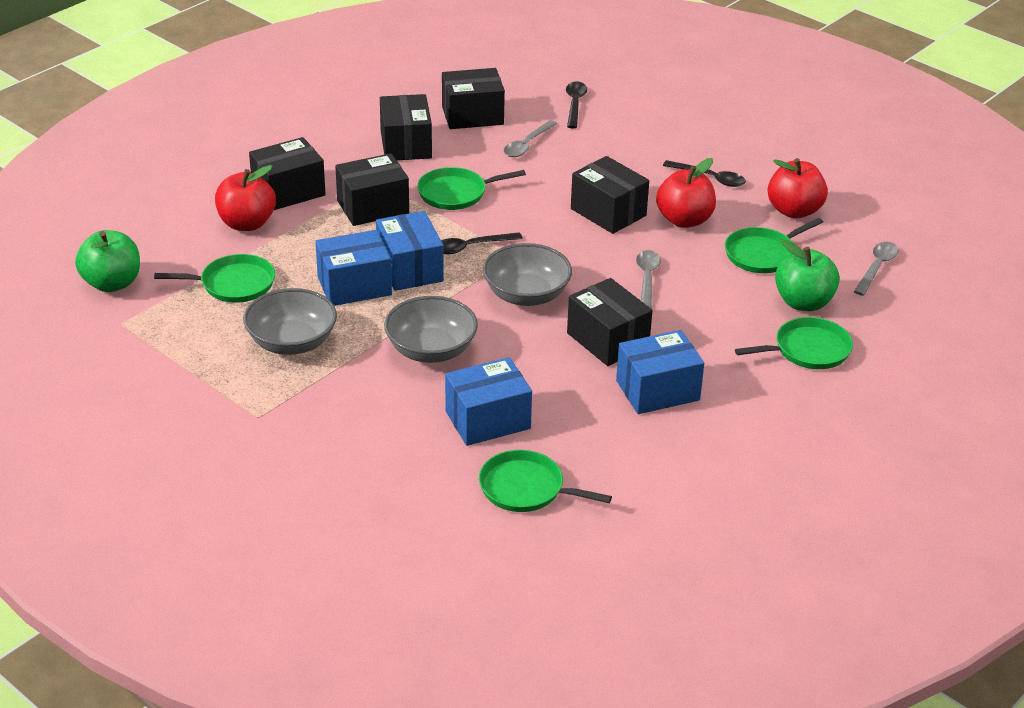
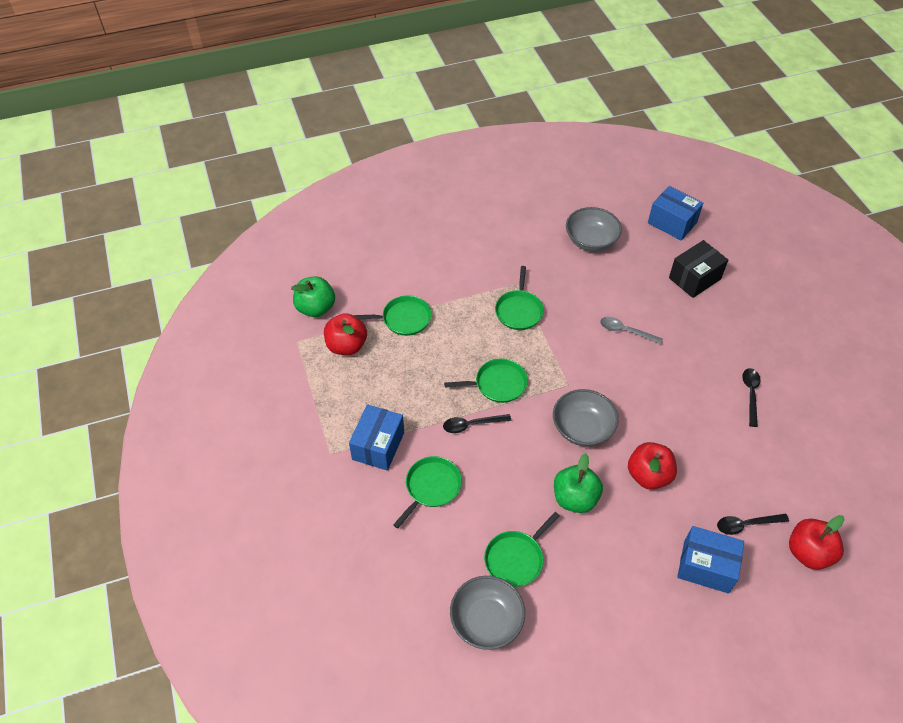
black box: 6 -> 1
blue box: 4 -> 3
grey spoon: 3 -> 1

